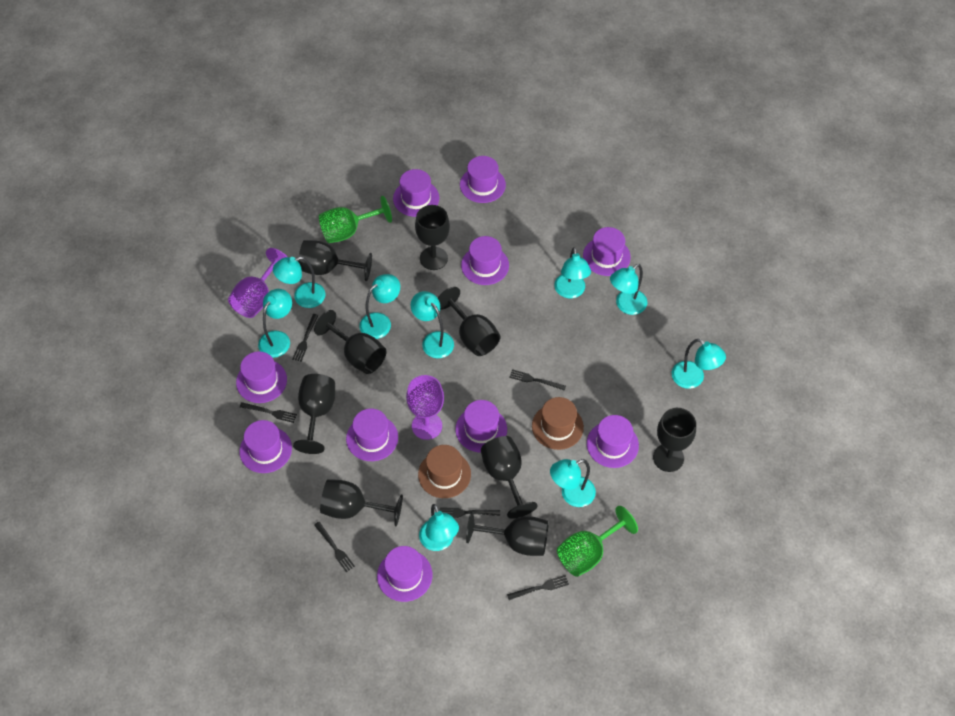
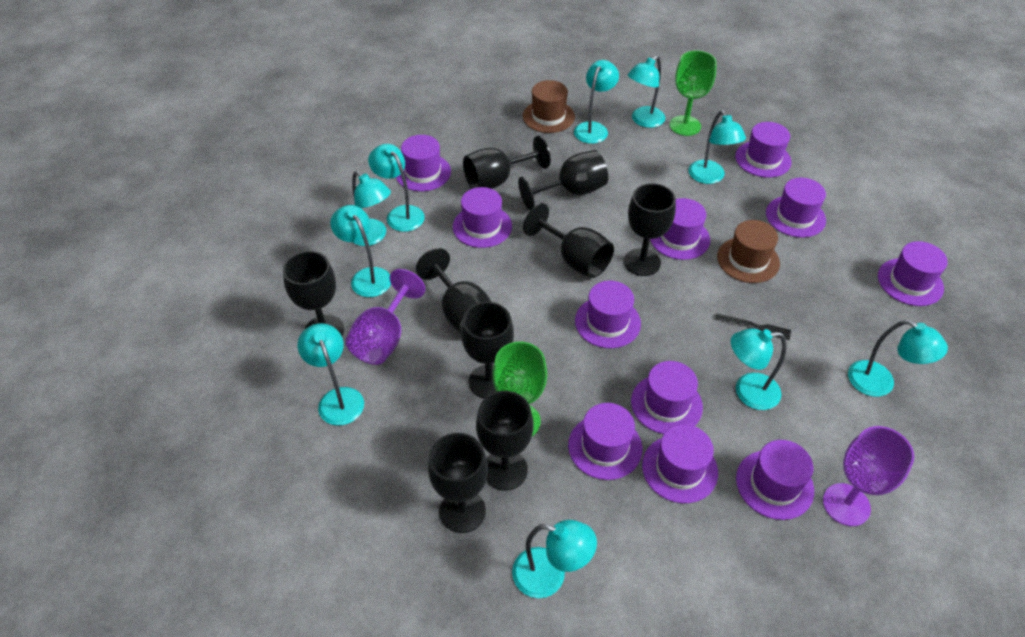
black fork: 6 -> 1
purple hat: 10 -> 11
turquoise lamp: 9 -> 10

